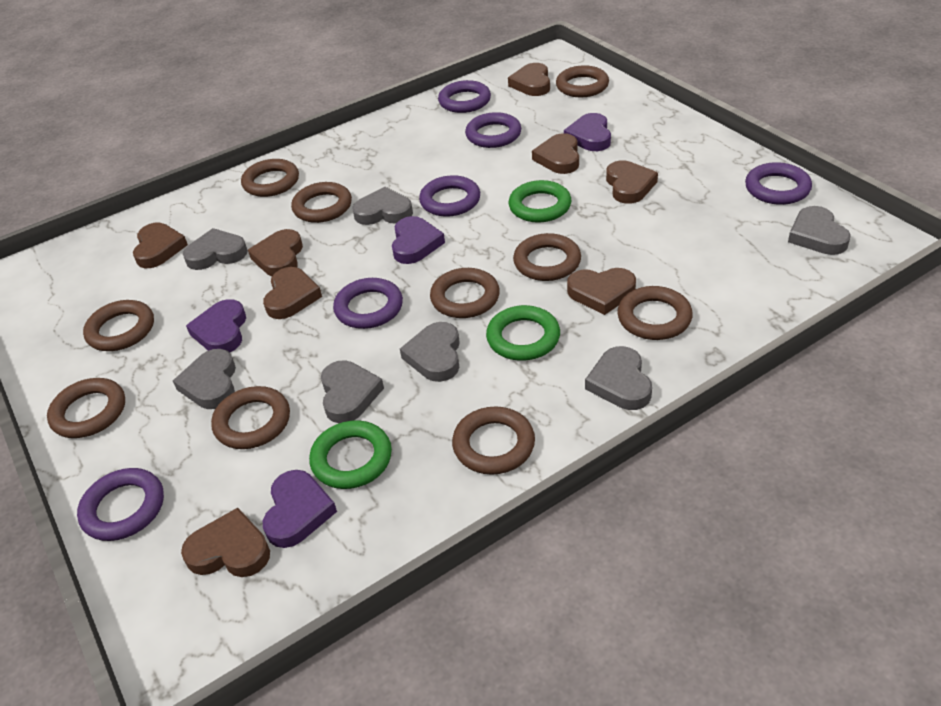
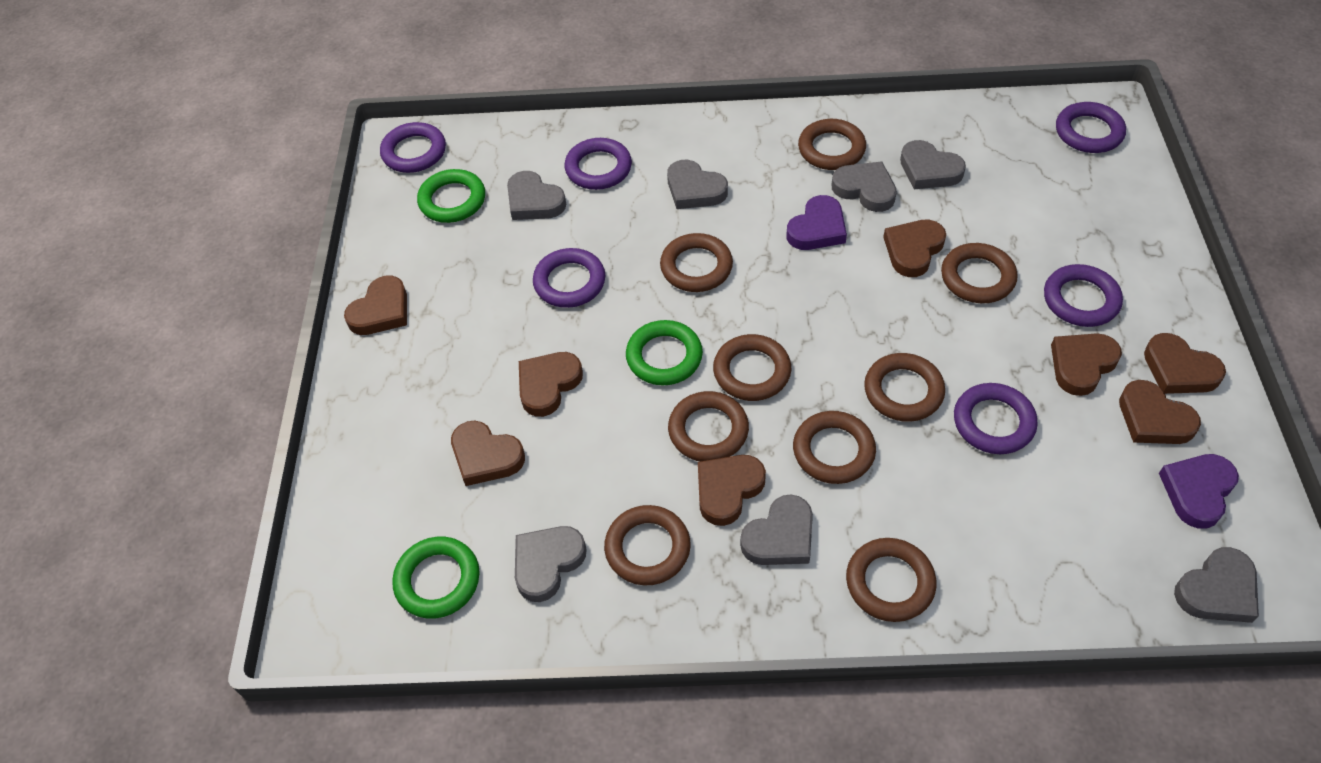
brown ring: 10 -> 9
purple heart: 4 -> 2

